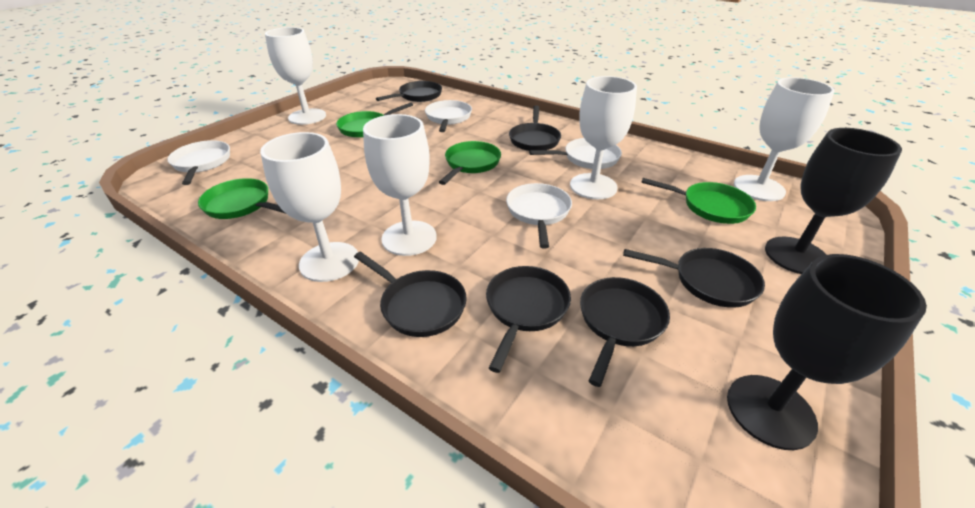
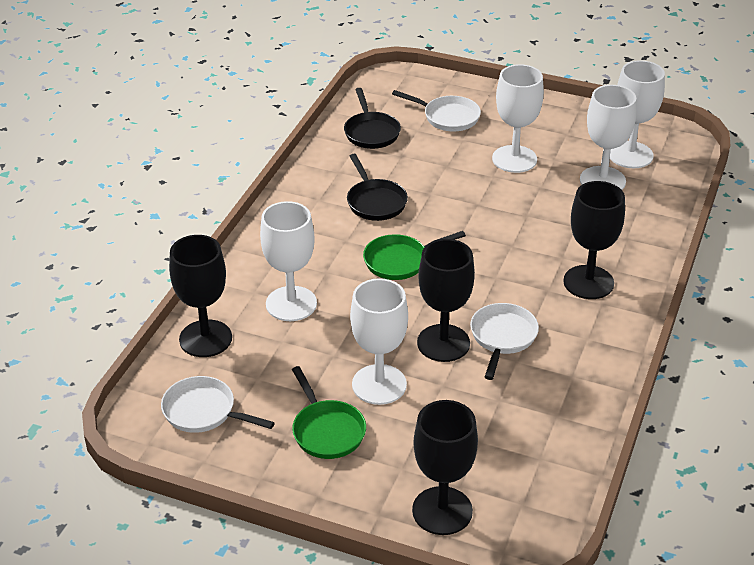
black goblet: 2 -> 4
black pan: 6 -> 2
green pan: 4 -> 2
white pan: 4 -> 3

